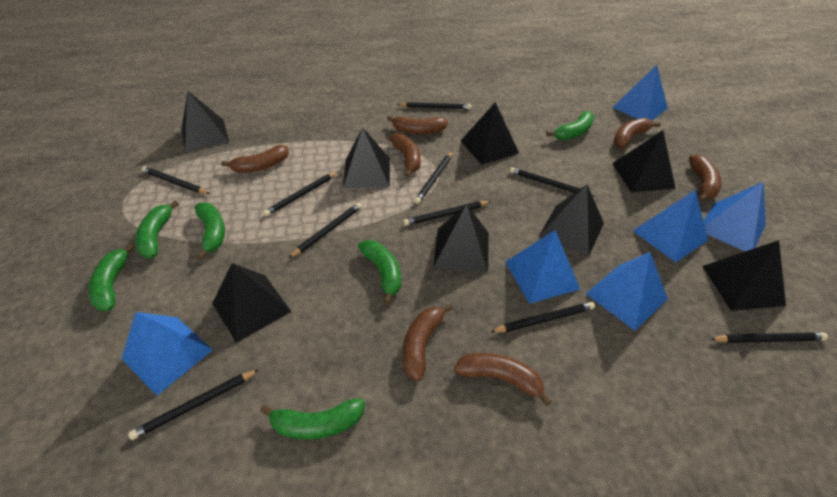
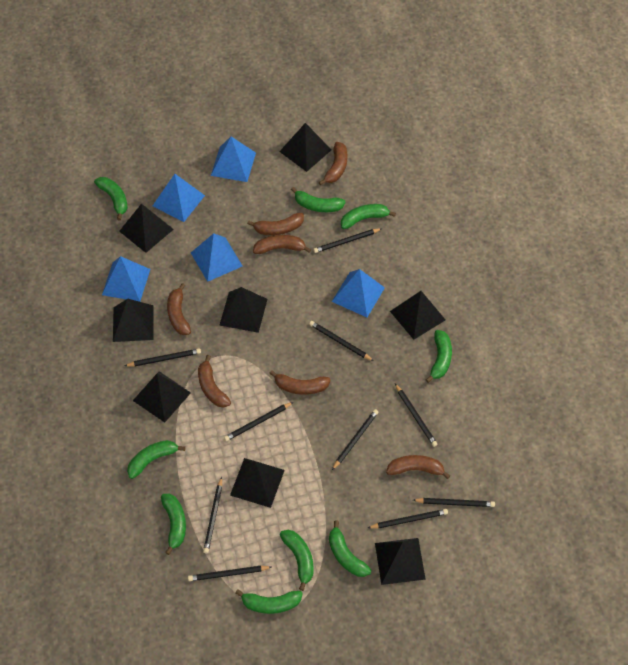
blue pyramid: 6 -> 5
green banana: 6 -> 9

